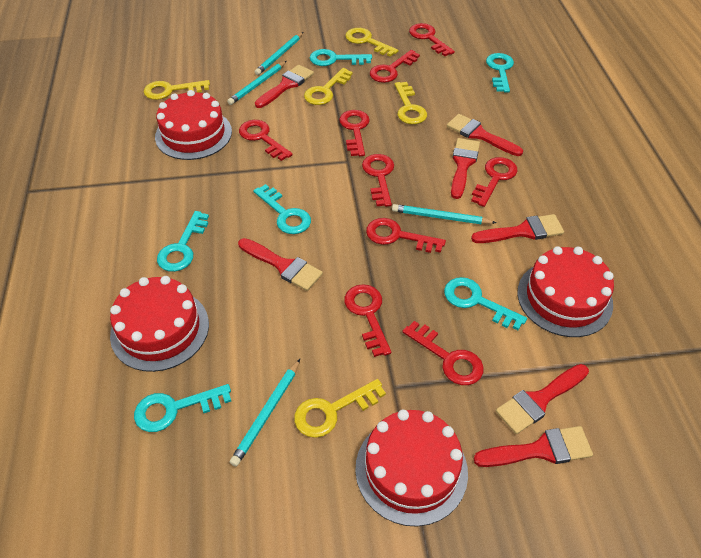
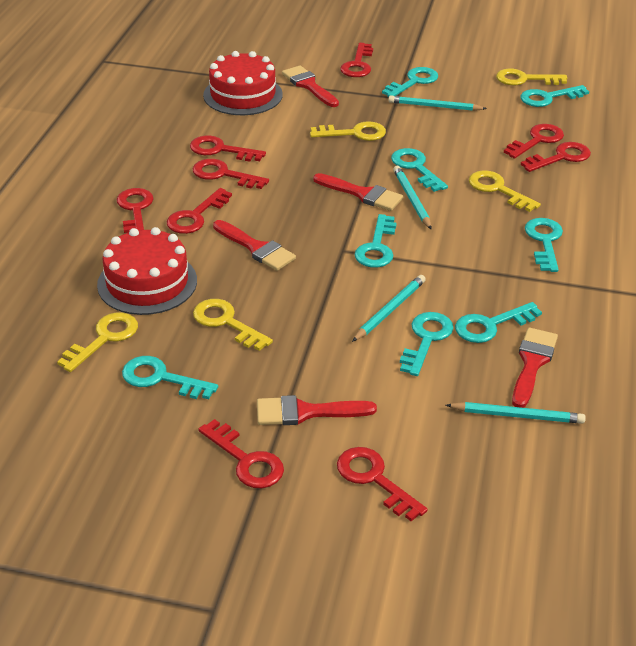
red brush: 7 -> 5
red cake: 4 -> 2
turquoise key: 6 -> 8

